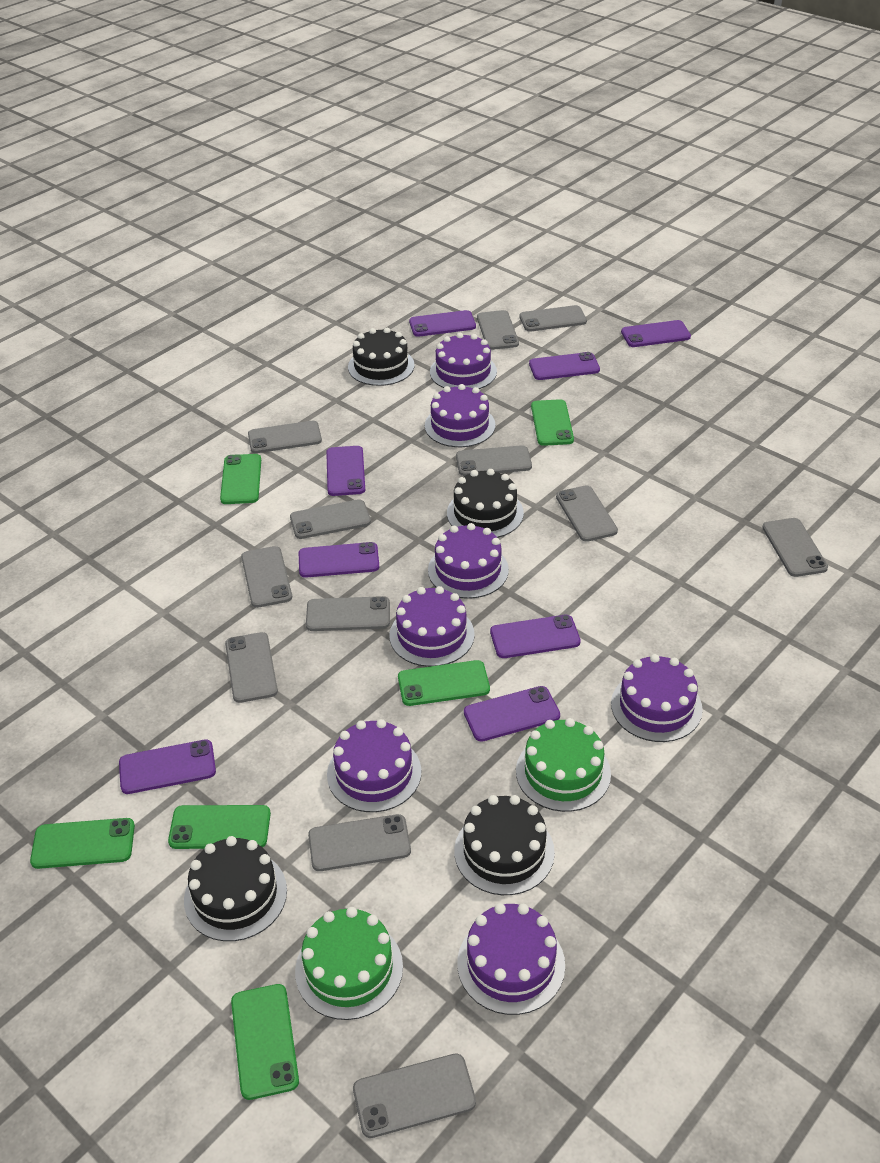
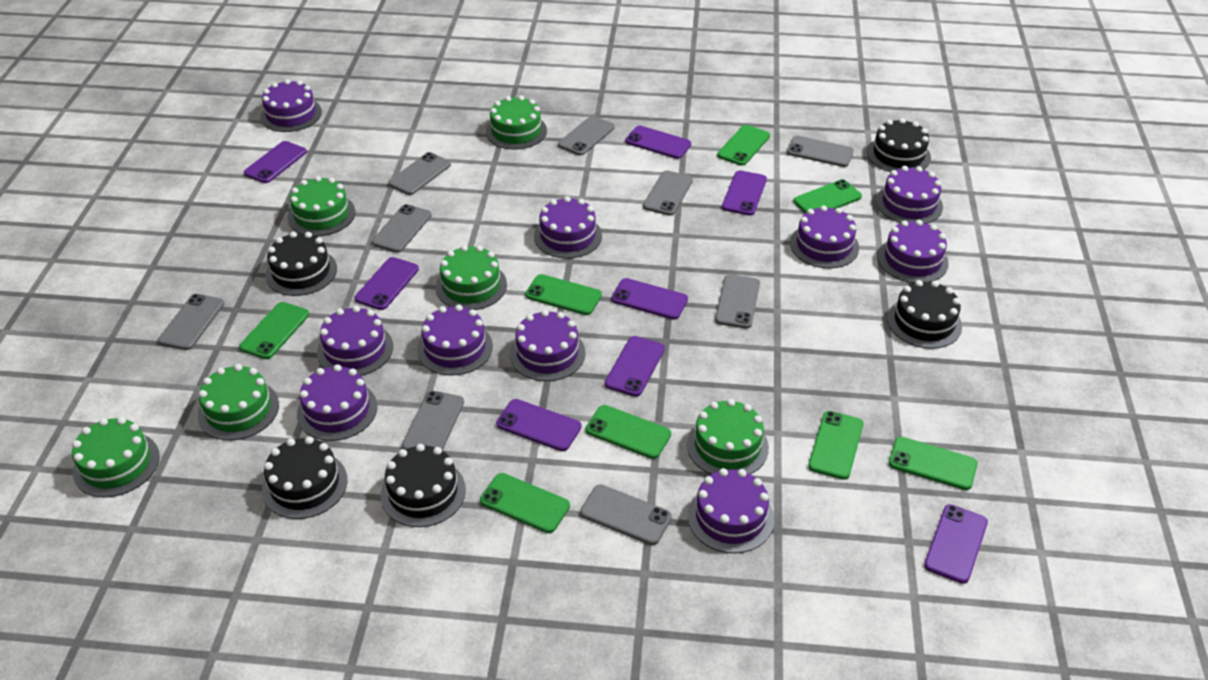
black cake: 4 -> 5
green cake: 2 -> 6
green phone: 6 -> 8
grey phone: 12 -> 9
purple cake: 7 -> 10

